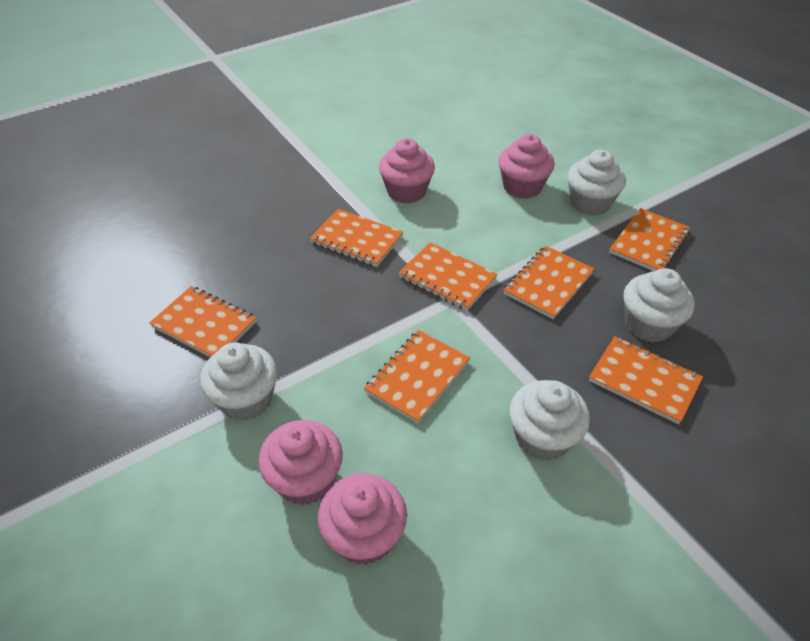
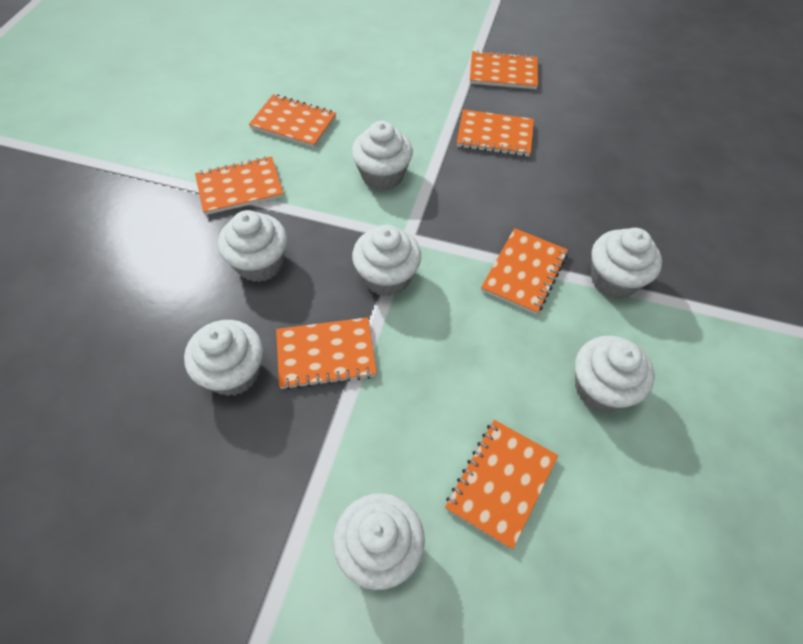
pink cupcake: 4 -> 0
white cupcake: 4 -> 7

